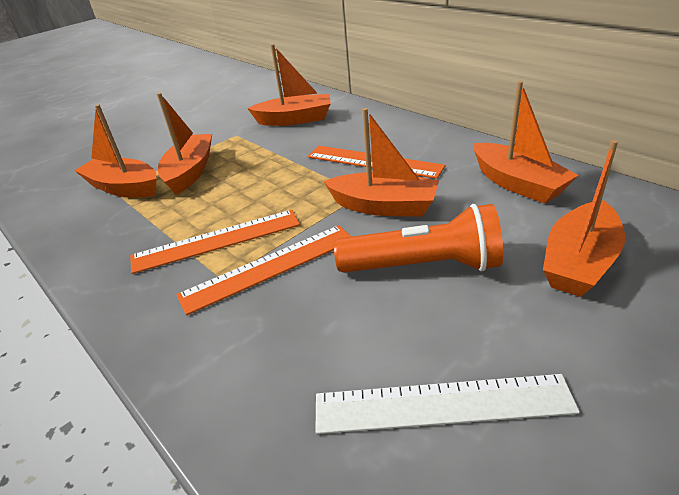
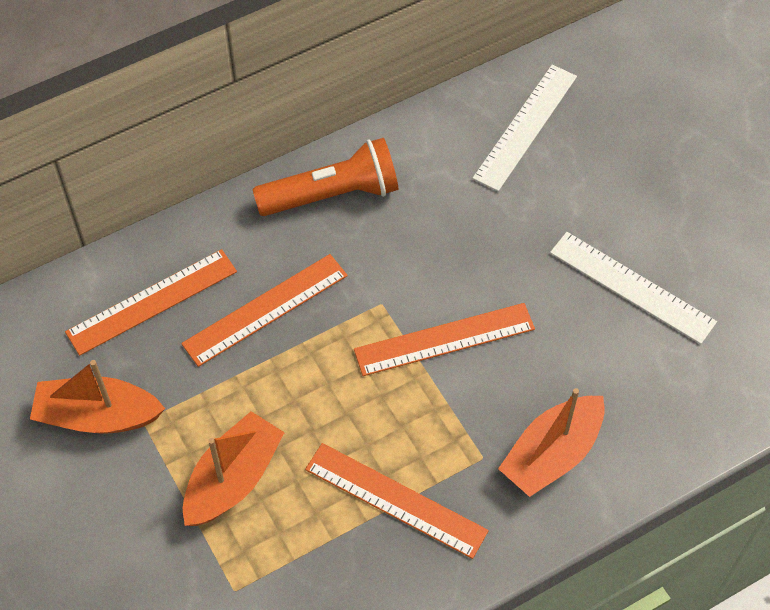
orange boat: 6 -> 3
orange ruler: 3 -> 4
white ruler: 1 -> 2

